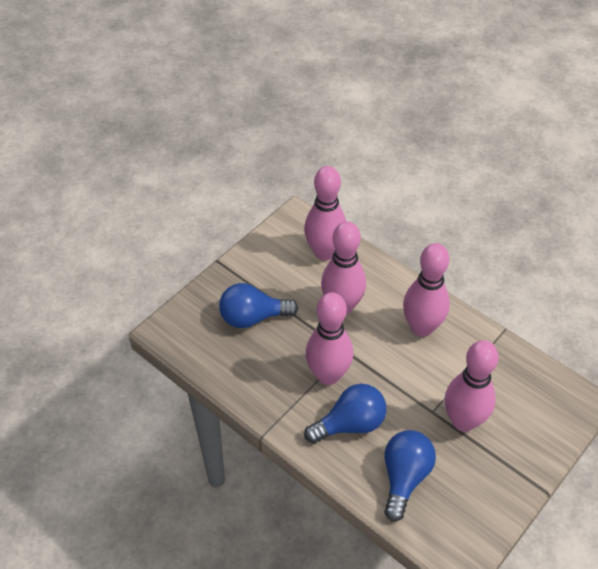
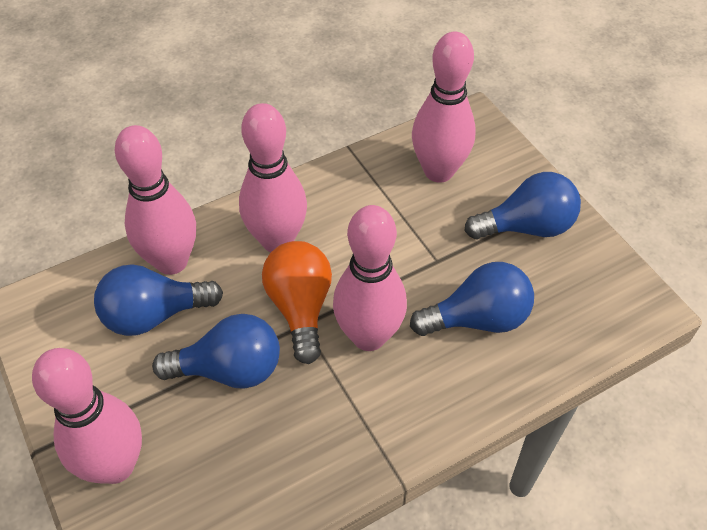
blue light bulb: 3 -> 4
orange light bulb: 0 -> 1

